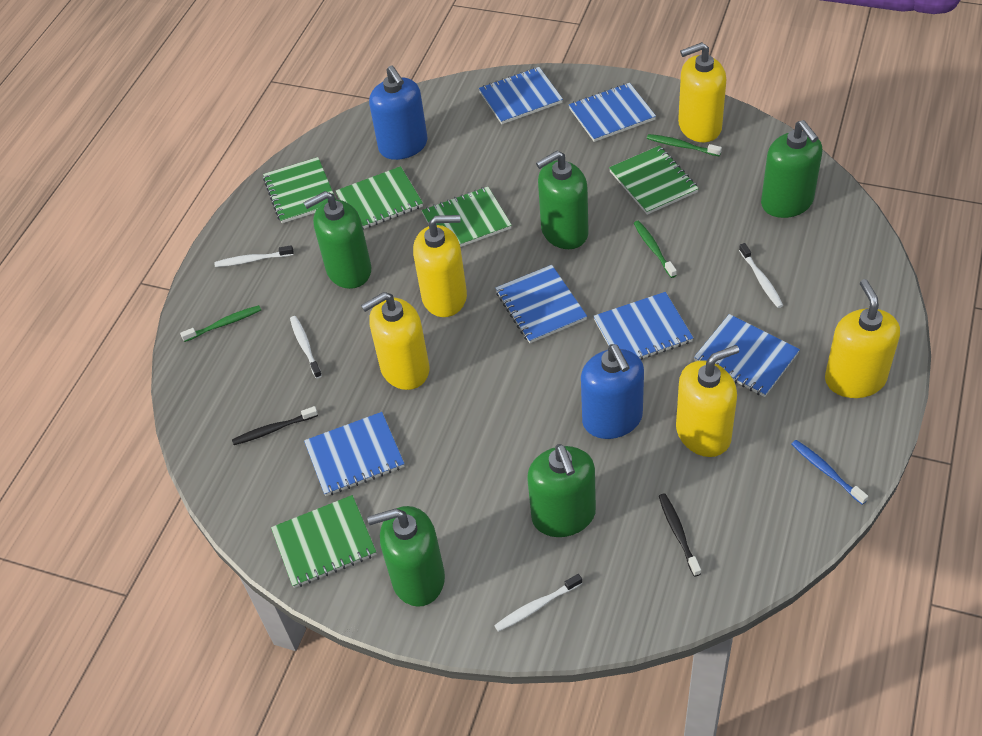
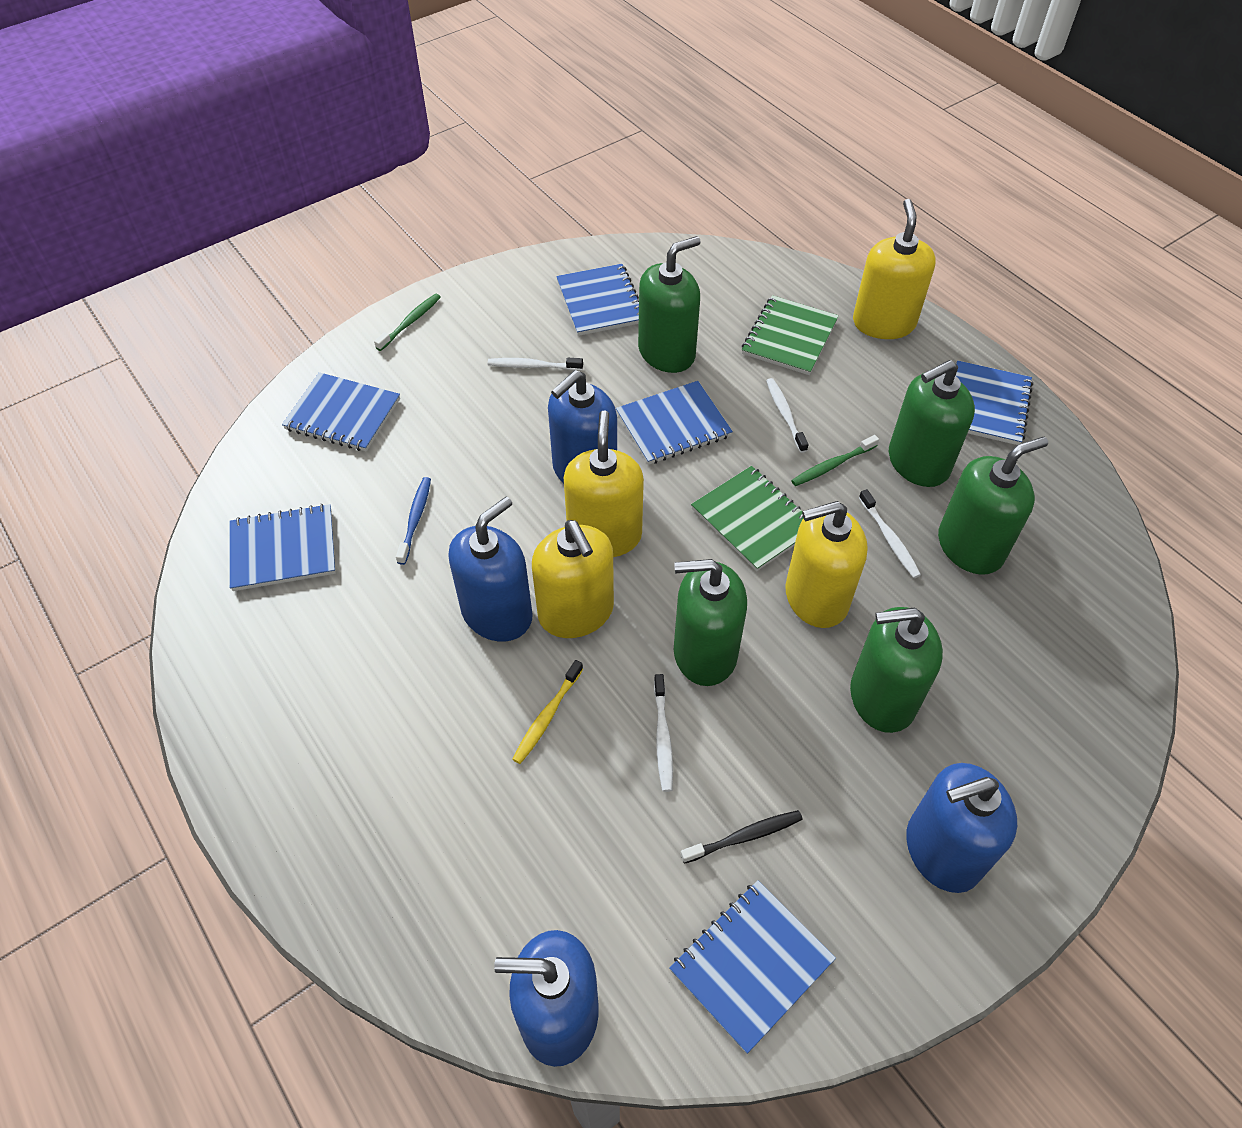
black toothbrush: 2 -> 1
blue soap dispenser: 2 -> 4
green notebook: 5 -> 2
green toothbrush: 3 -> 2
yellow soap dispenser: 5 -> 4
yellow toothbrush: 0 -> 1

